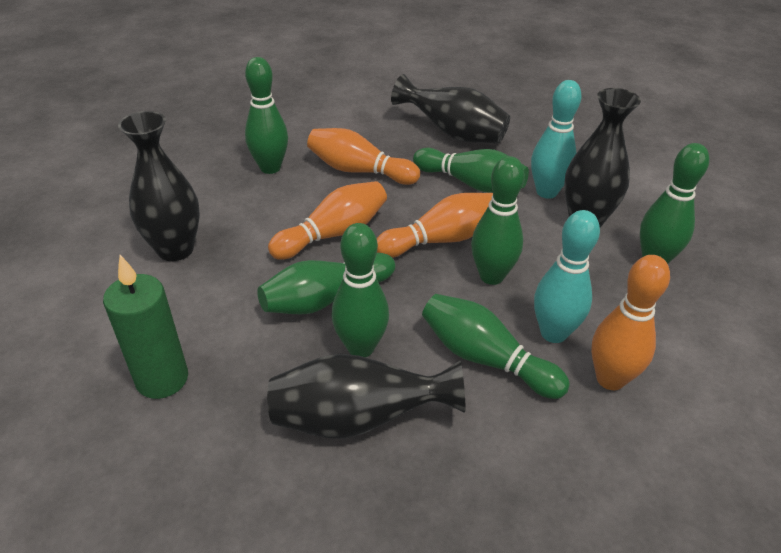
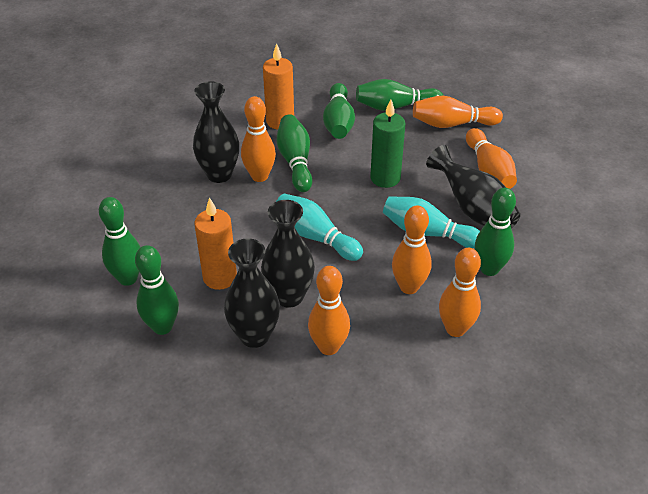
green bowling pin: 7 -> 6
orange bowling pin: 4 -> 6
orange candle: 0 -> 2

